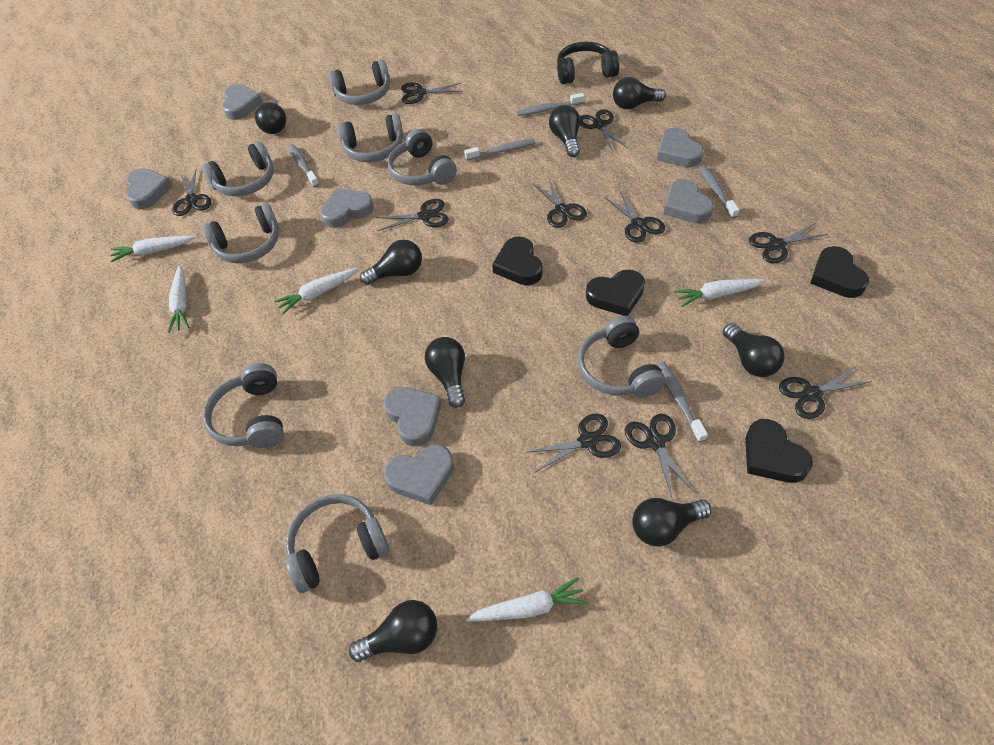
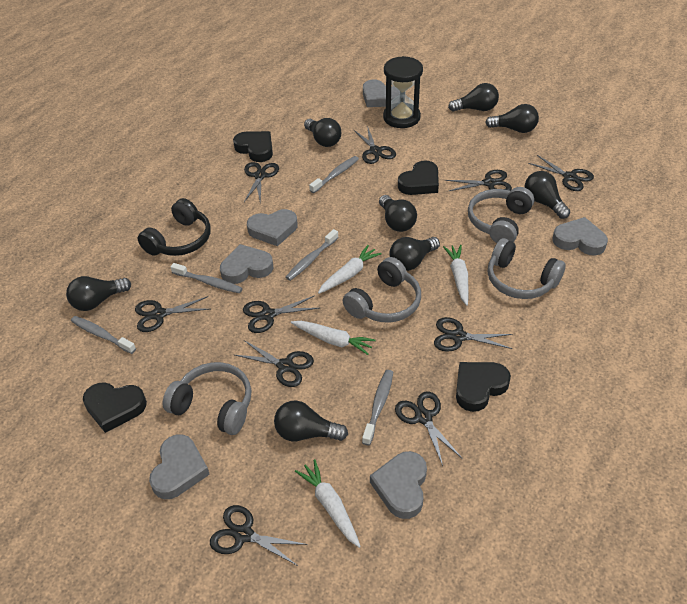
black hourglass: 0 -> 1
grey headphones: 8 -> 4
grey heart: 7 -> 6
white carrot: 5 -> 4

